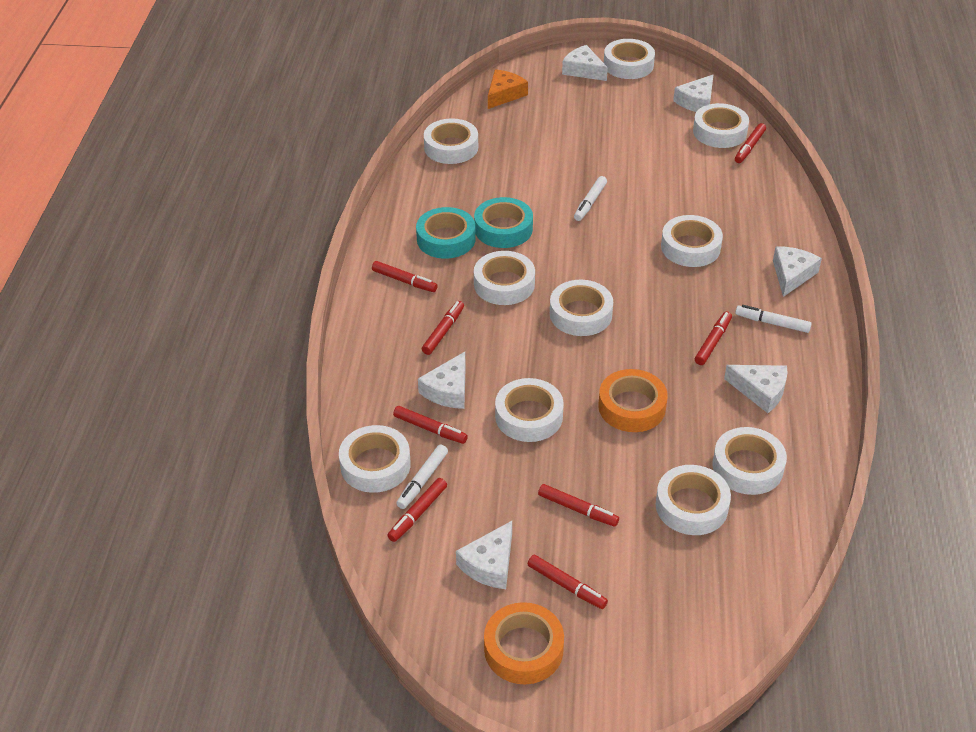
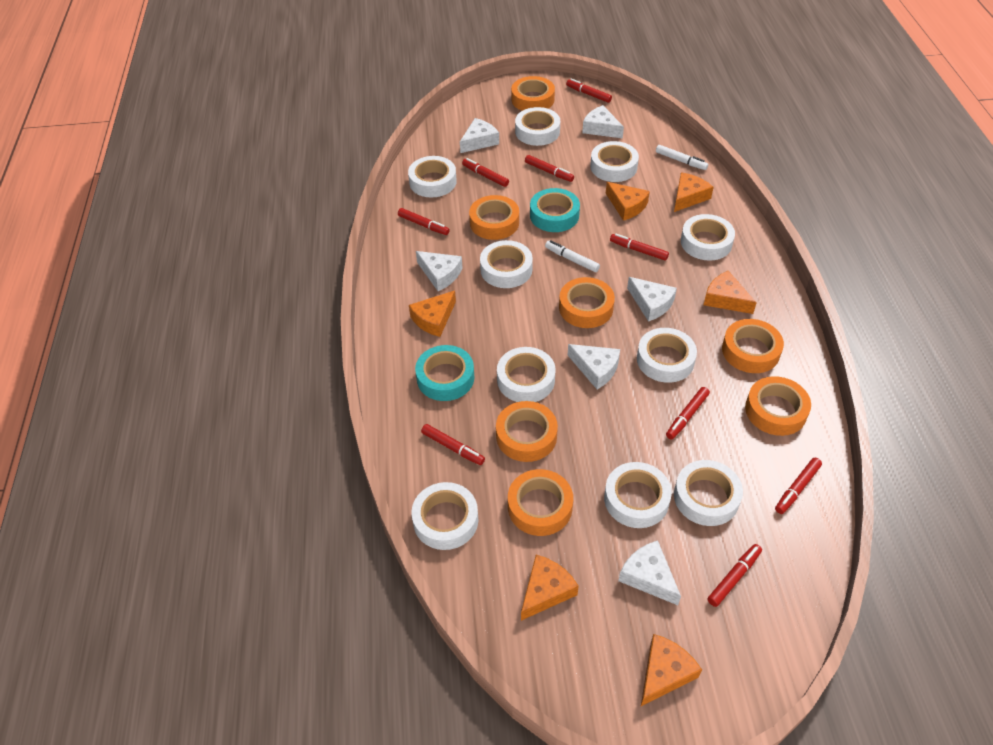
orange cheese: 1 -> 6
orange tape: 2 -> 7
red marker: 8 -> 9
white marker: 3 -> 2

